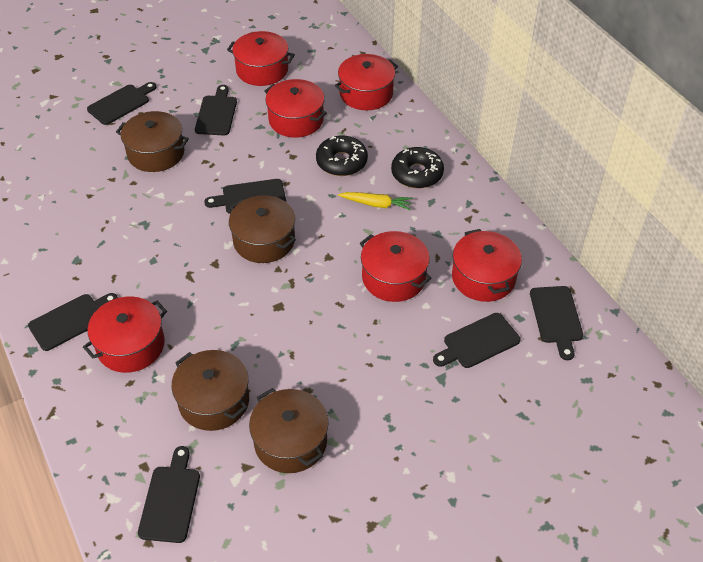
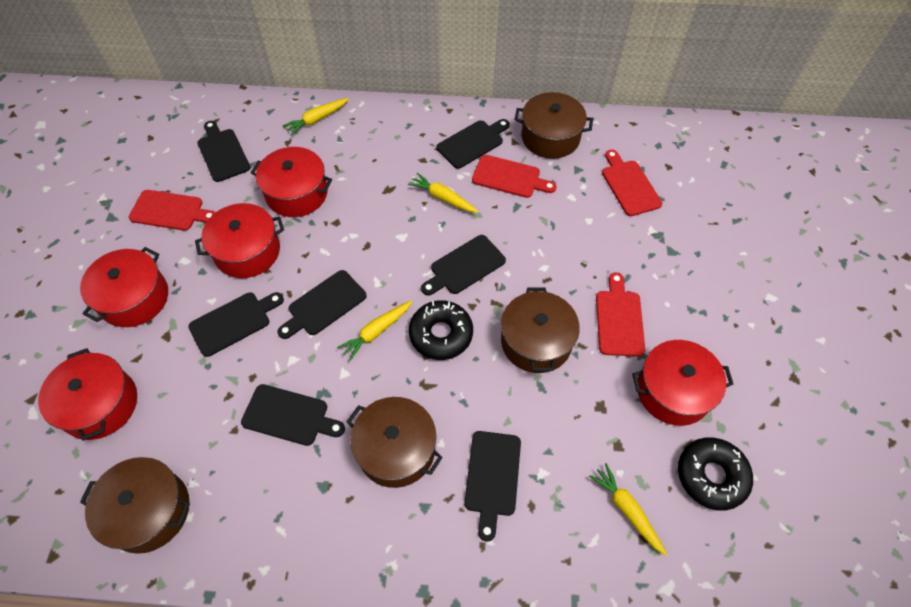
red cutting board: 0 -> 4
red pot: 6 -> 5
yellow carrot: 1 -> 4

